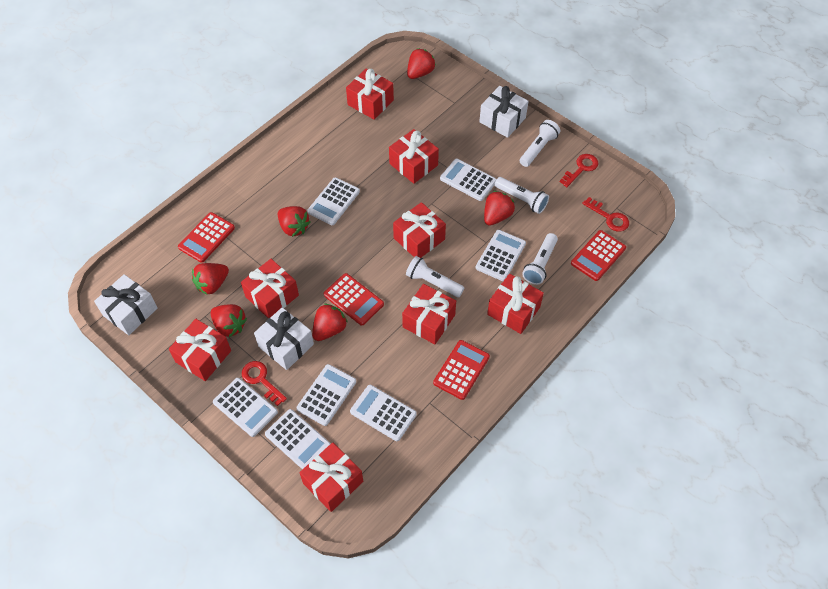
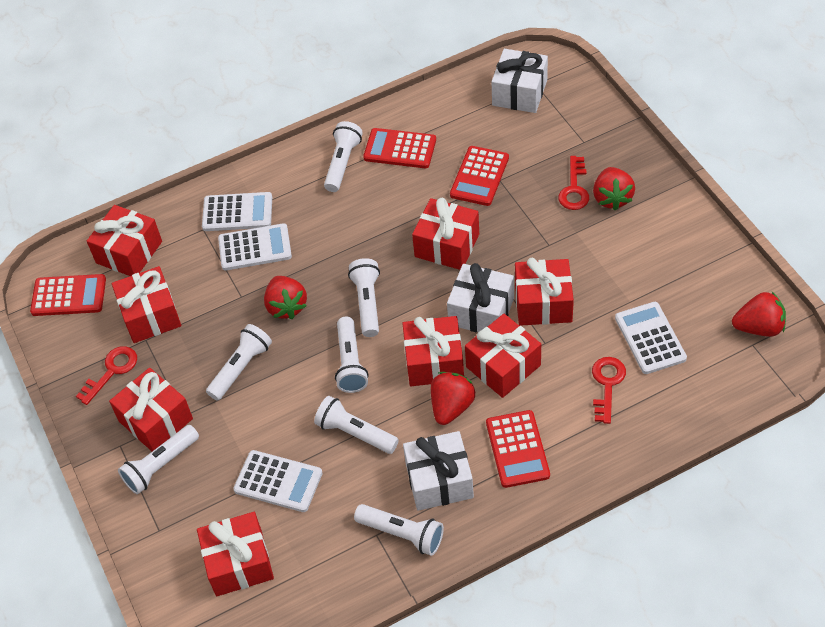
red strawberry: 6 -> 4
white calculator: 7 -> 4
white flashlight: 4 -> 7

